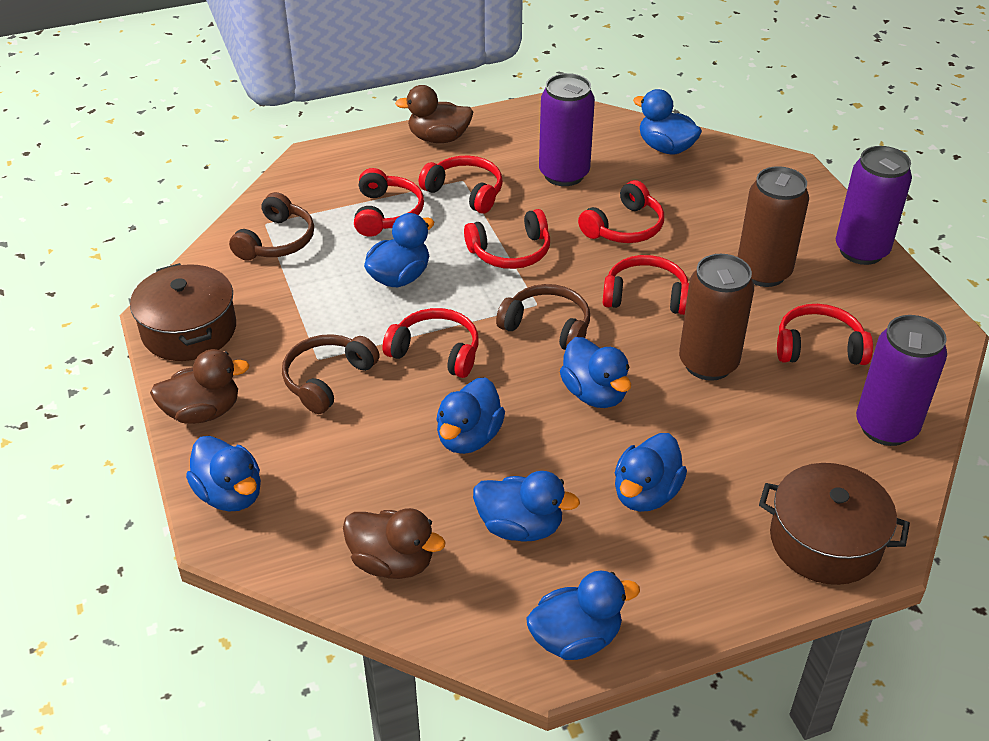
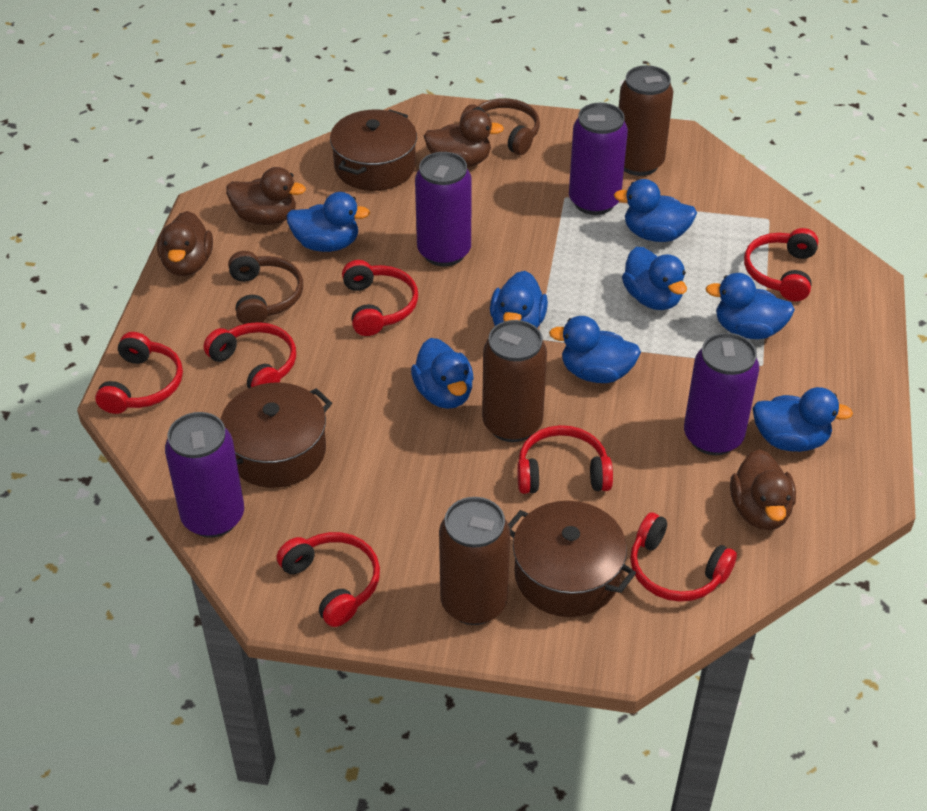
brown can: 2 -> 3
brown duck: 3 -> 4
brown headphones: 3 -> 2
brown pot: 2 -> 3
purple can: 3 -> 4

